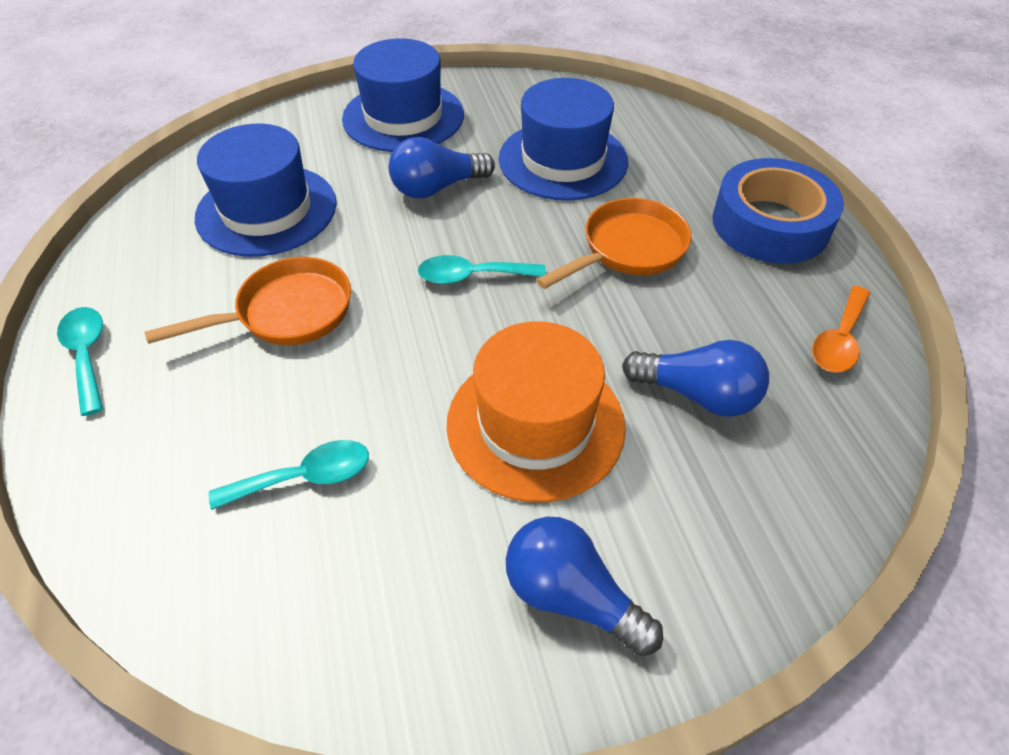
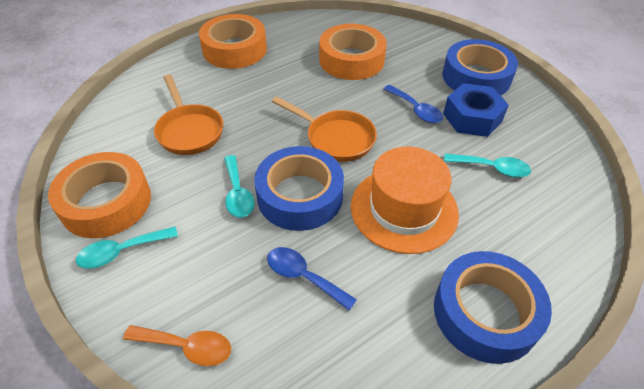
blue hat: 3 -> 0
blue light bulb: 3 -> 0
blue nut: 0 -> 1
blue spoon: 0 -> 2
blue tape: 1 -> 3
orange tape: 0 -> 3

